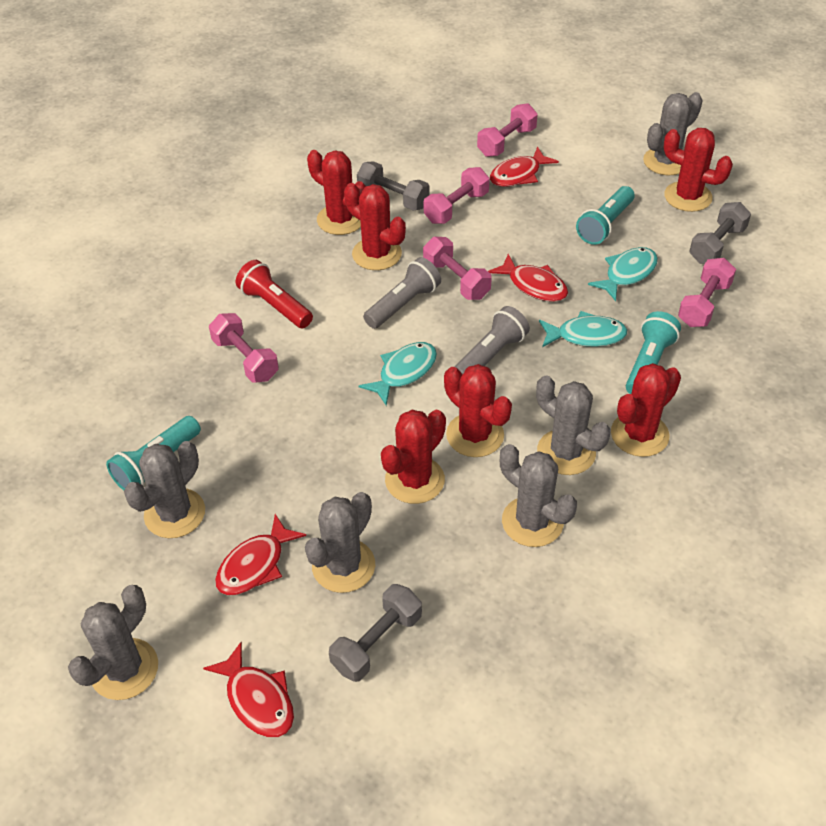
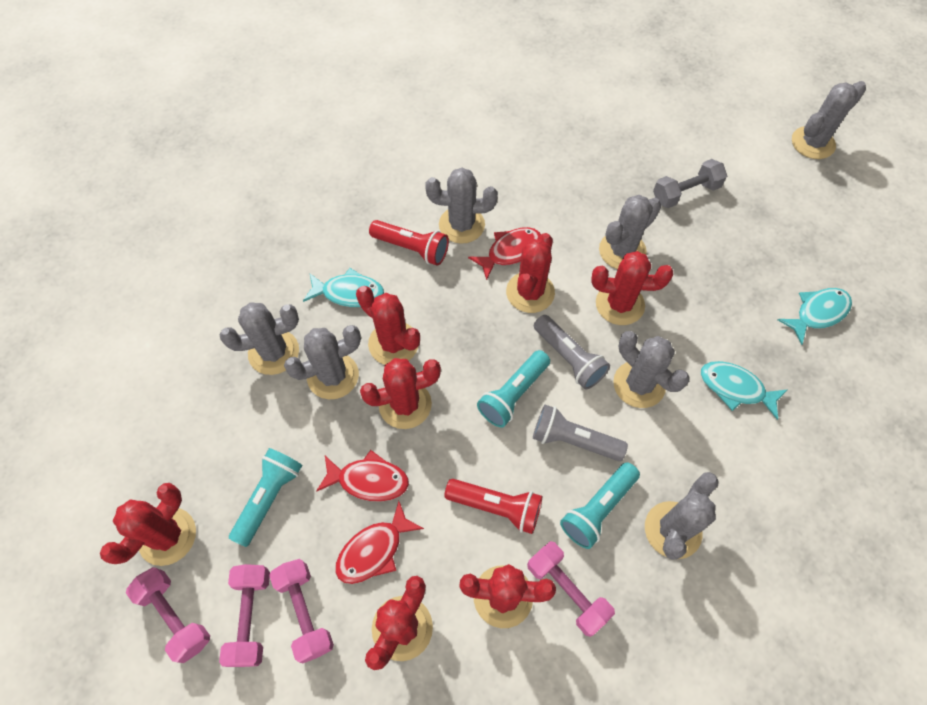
grey cactus: 6 -> 7
grey dumbbell: 3 -> 1
pink dumbbell: 5 -> 4
red cactus: 6 -> 7
red fish: 4 -> 3
red flashlight: 1 -> 2

